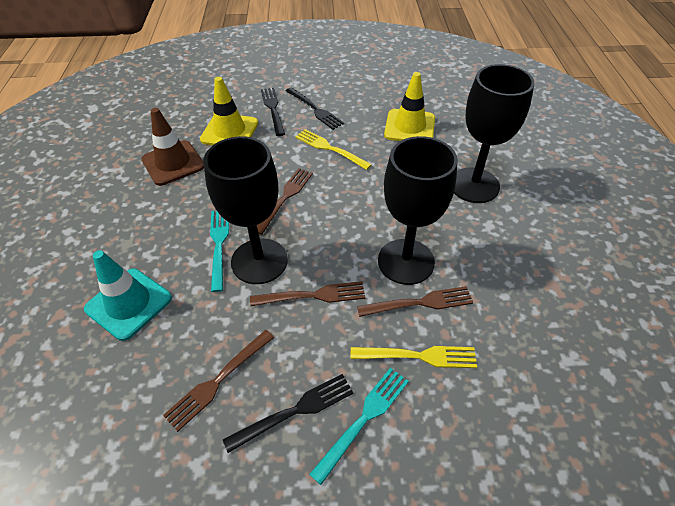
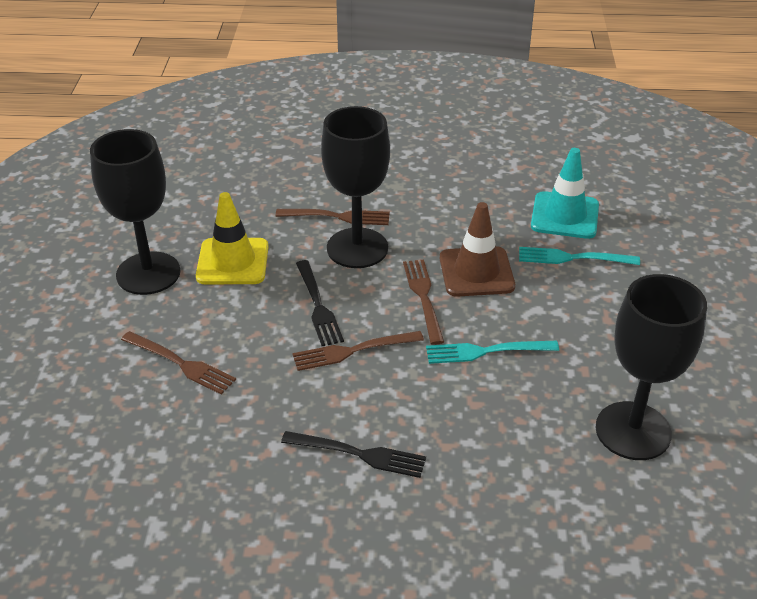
black fork: 3 -> 2
yellow fork: 2 -> 0
yellow traffic cone: 2 -> 1

